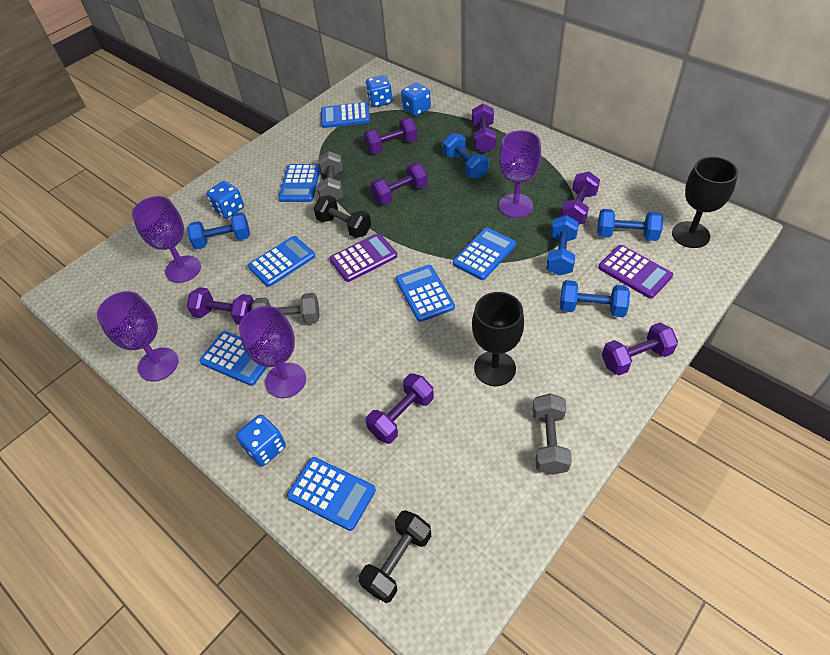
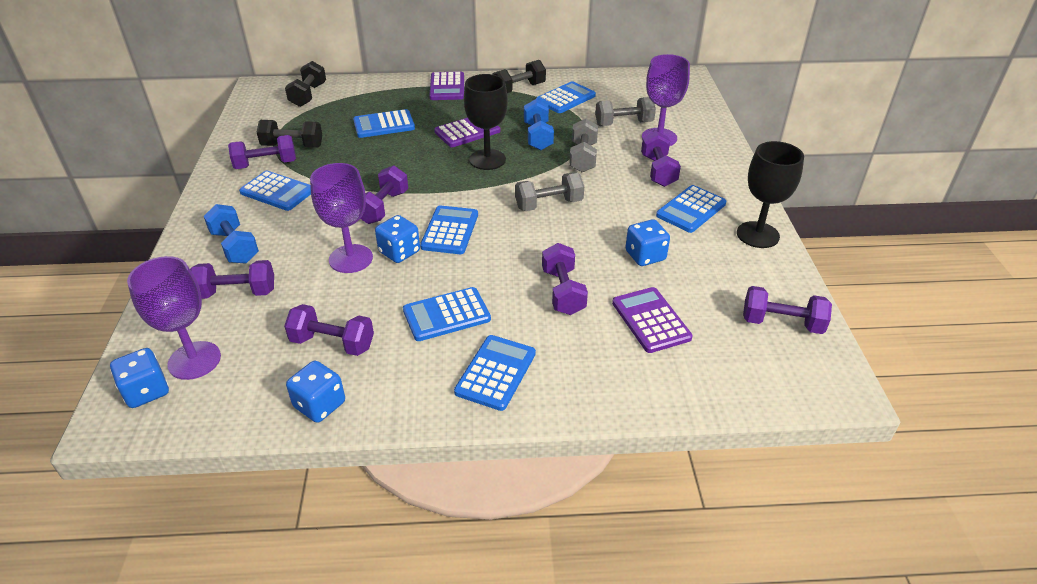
black dumbbell: 2 -> 3
blue dumbbell: 5 -> 2
purple calculator: 2 -> 3
purple goblet: 4 -> 3

